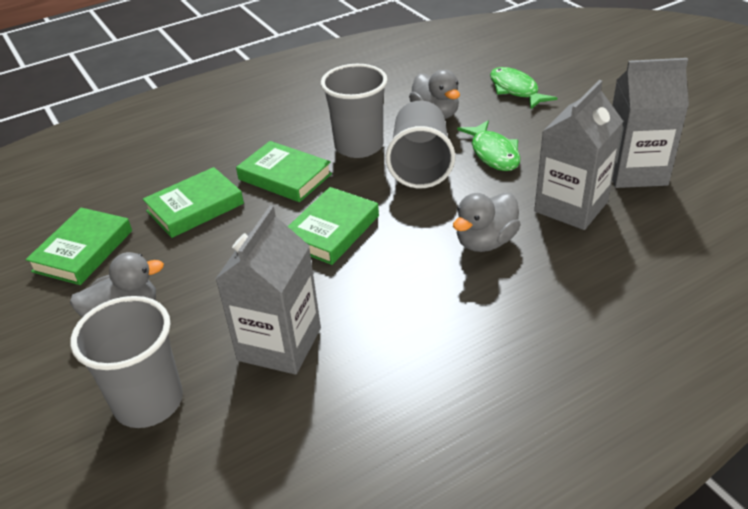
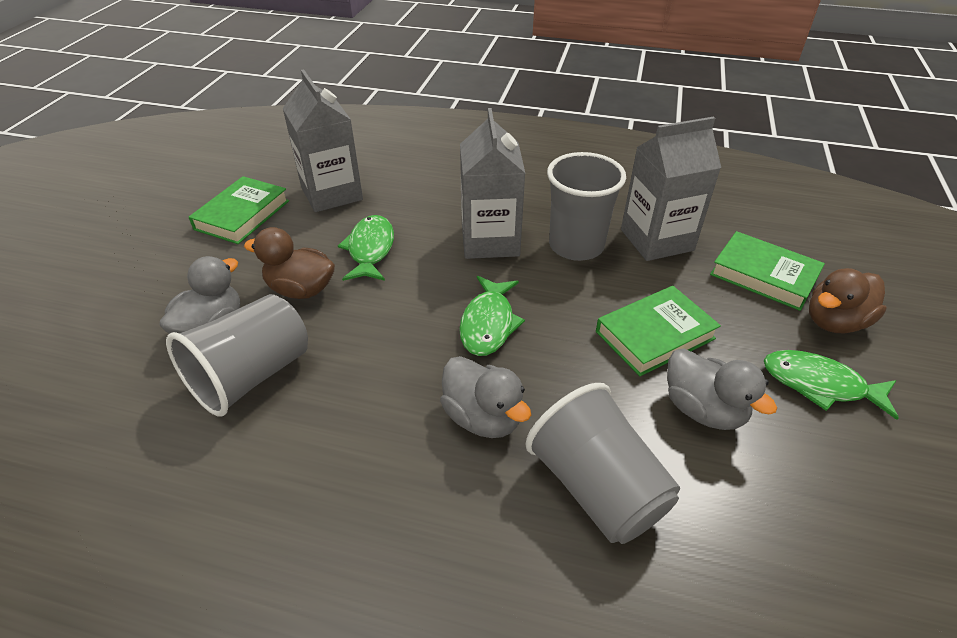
brown duck: 0 -> 2
green book: 4 -> 3
green fish: 2 -> 3

